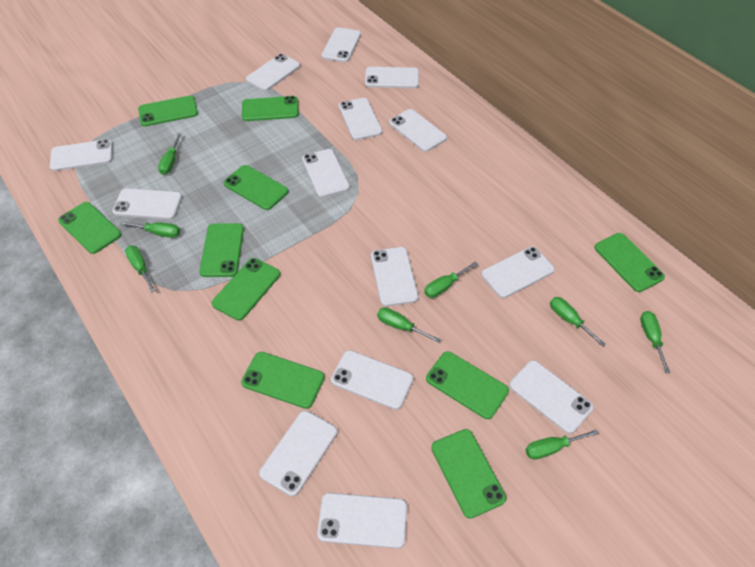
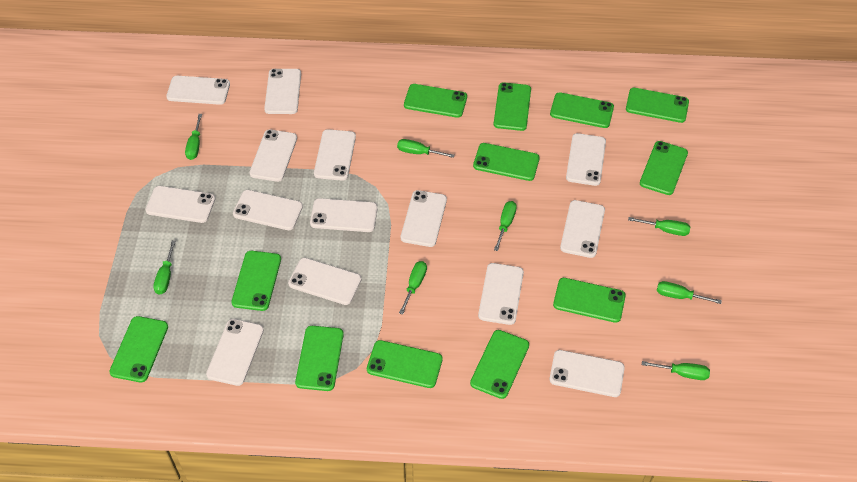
green phone: 10 -> 12

